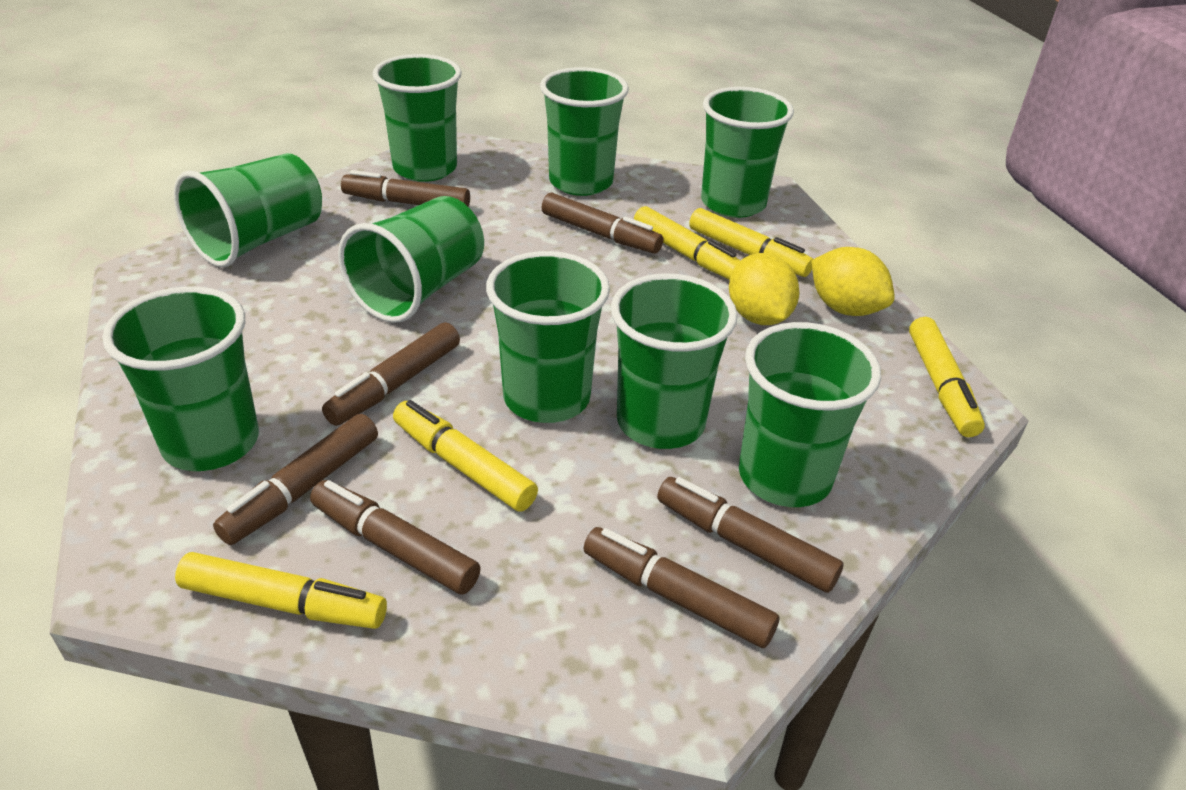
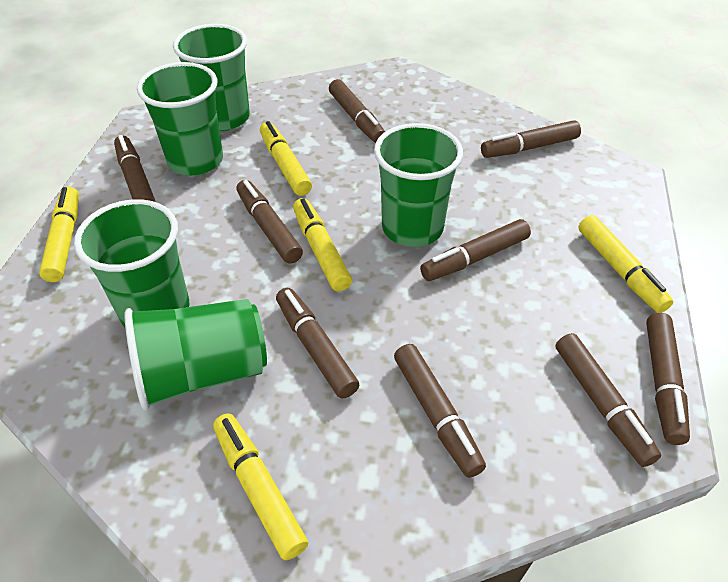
brown marker: 7 -> 9
green cup: 9 -> 5
yellow lemon: 2 -> 0

